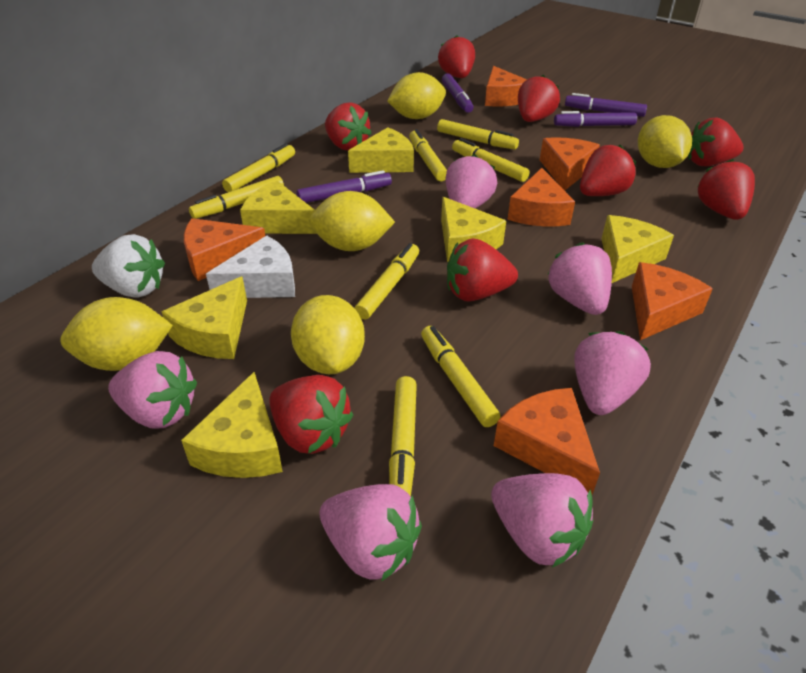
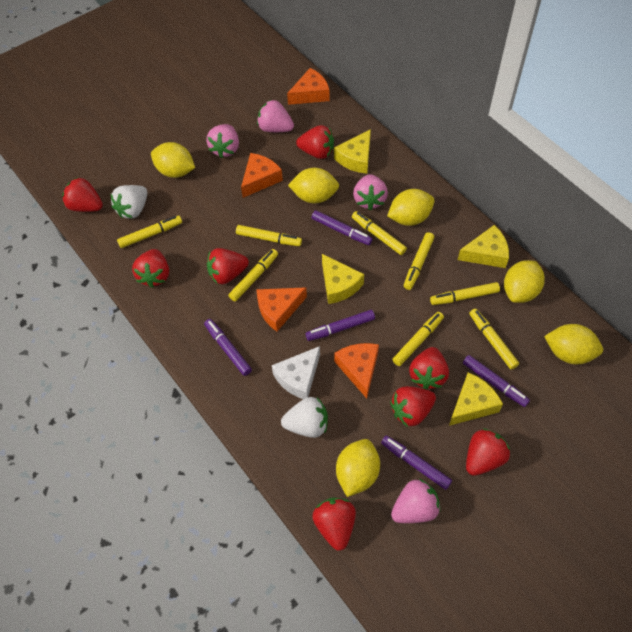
orange cheese: 6 -> 4
pink strawberry: 6 -> 4
purple marker: 4 -> 5
white strawberry: 1 -> 2
yellow cheese: 6 -> 4
yellow lemon: 5 -> 6

